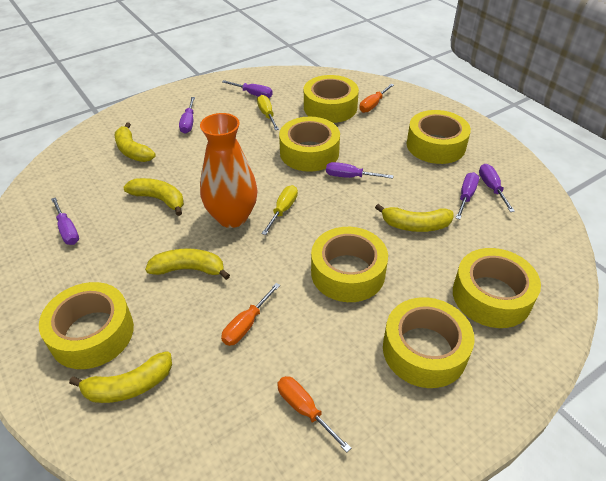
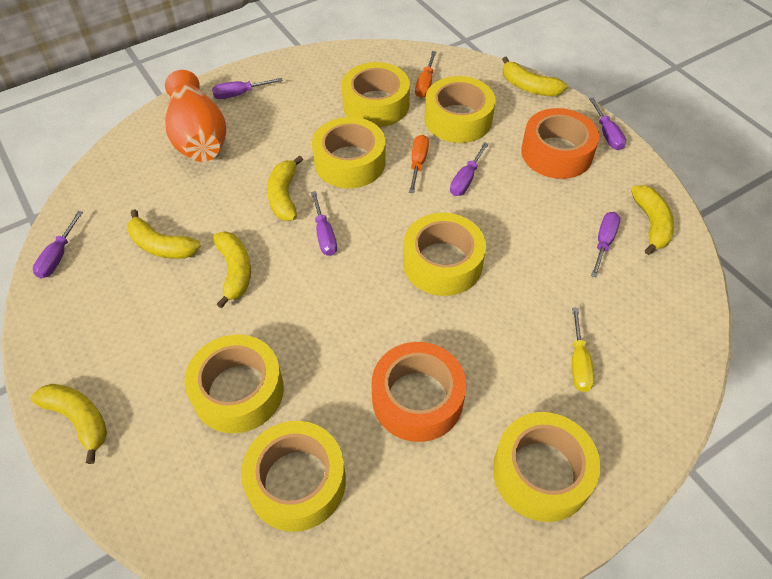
orange screwdriver: 3 -> 2
orange tape: 0 -> 2
yellow banana: 5 -> 6
yellow screwdriver: 2 -> 1

